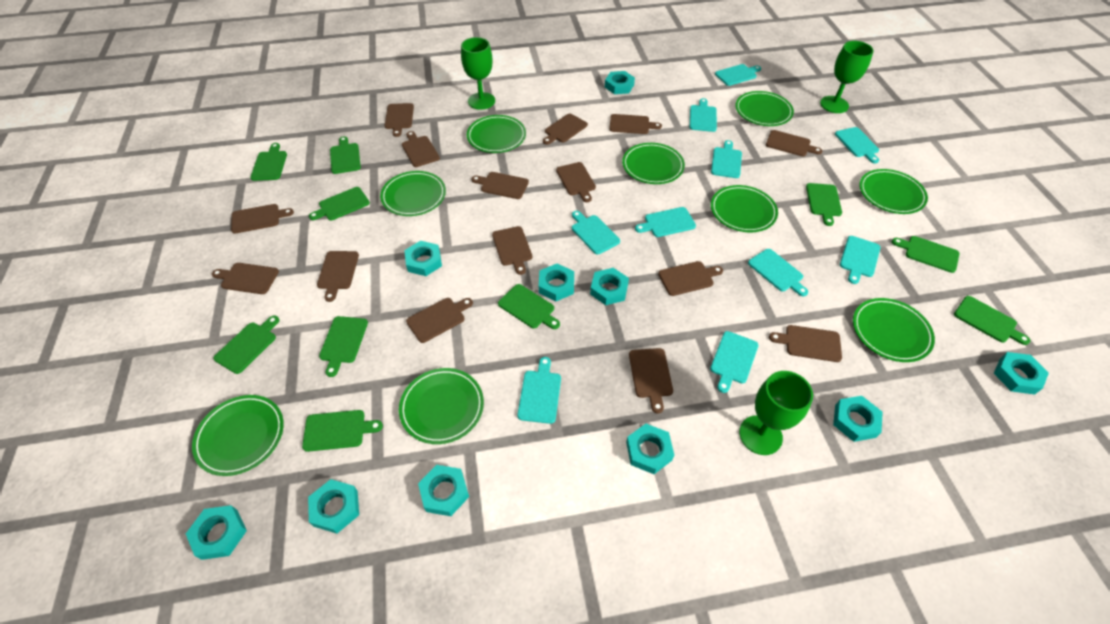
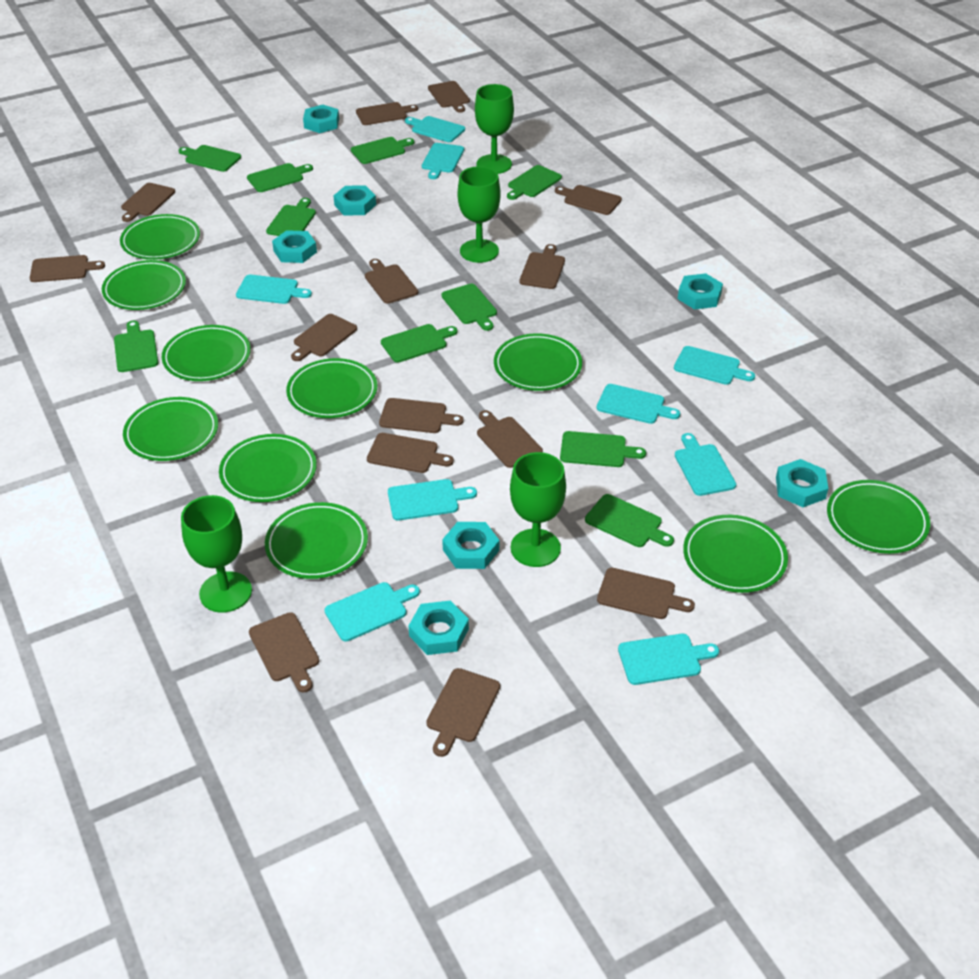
brown cutting board: 15 -> 14
green goblet: 3 -> 4
green plate: 9 -> 10
turquoise cutting board: 10 -> 9
turquoise nut: 10 -> 7

